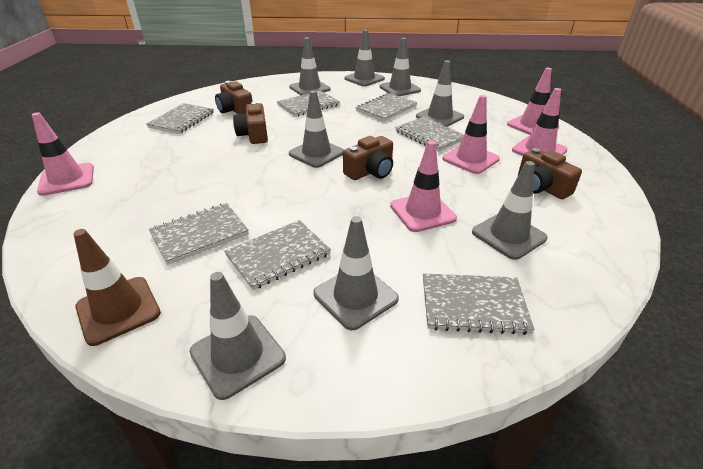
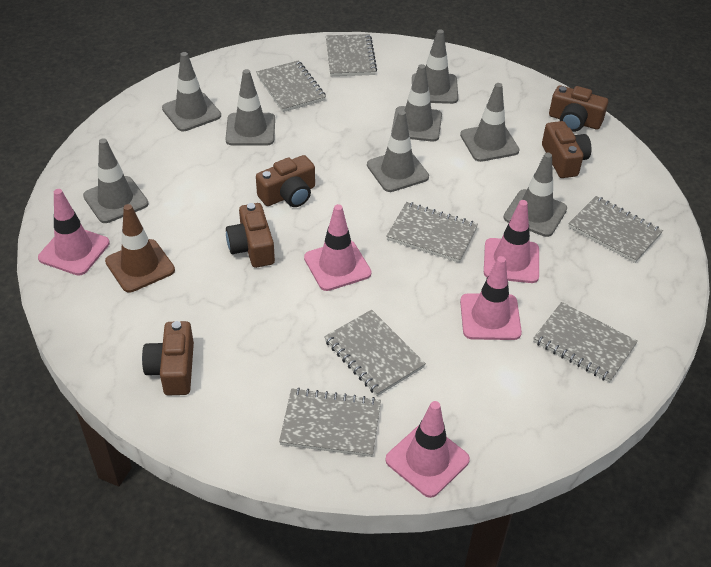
brown camera: 4 -> 5

